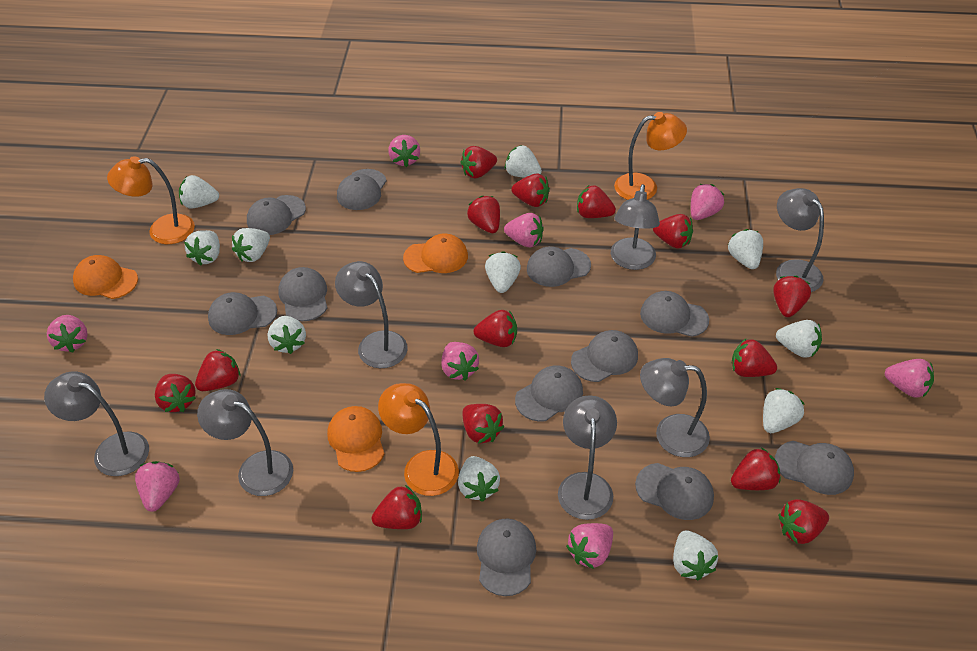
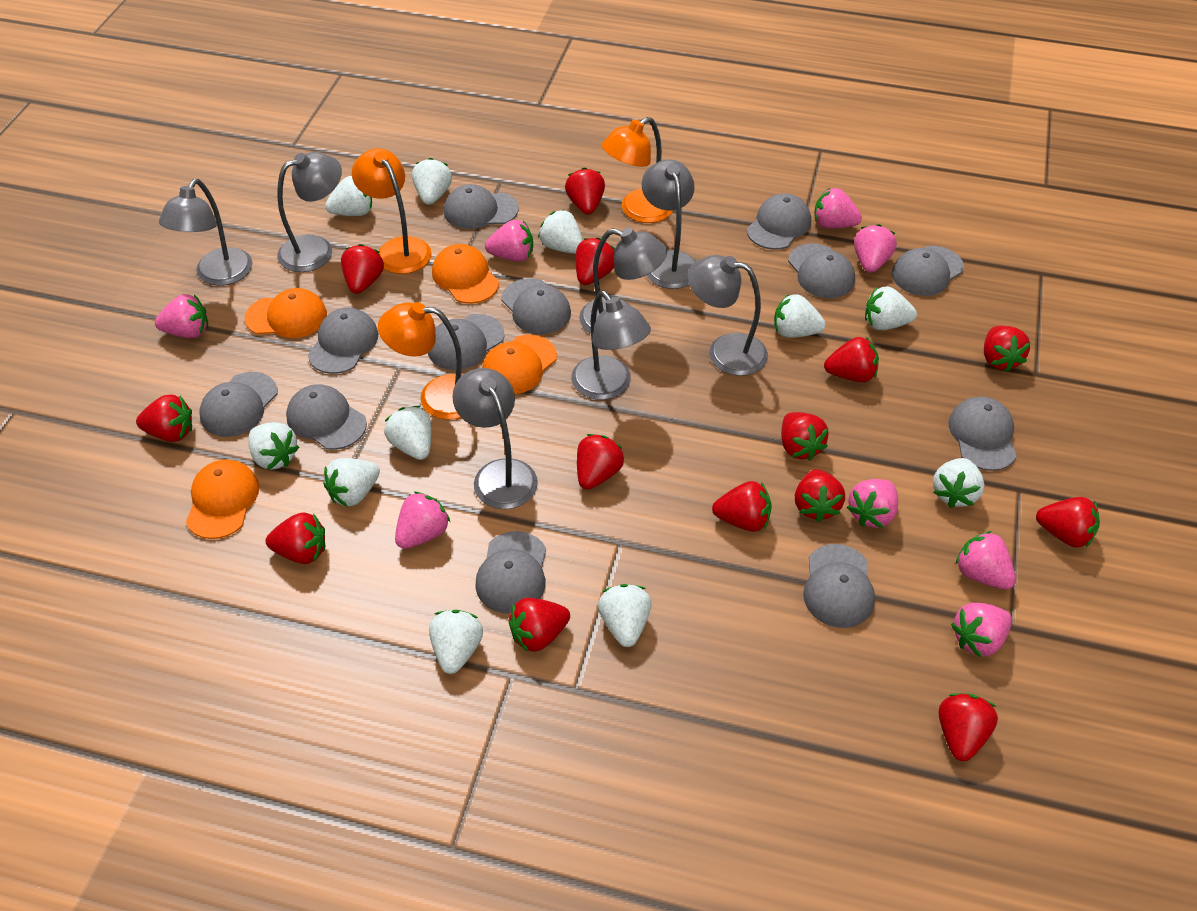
grey cap: 11 -> 12
orange cap: 3 -> 4

